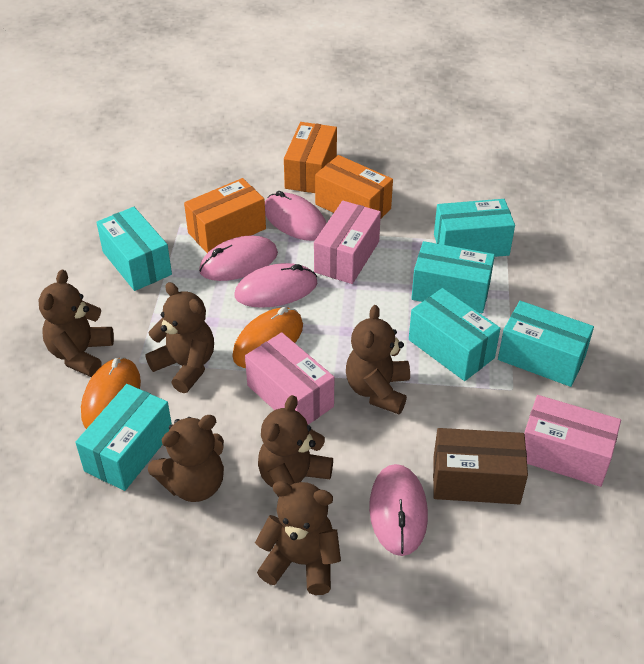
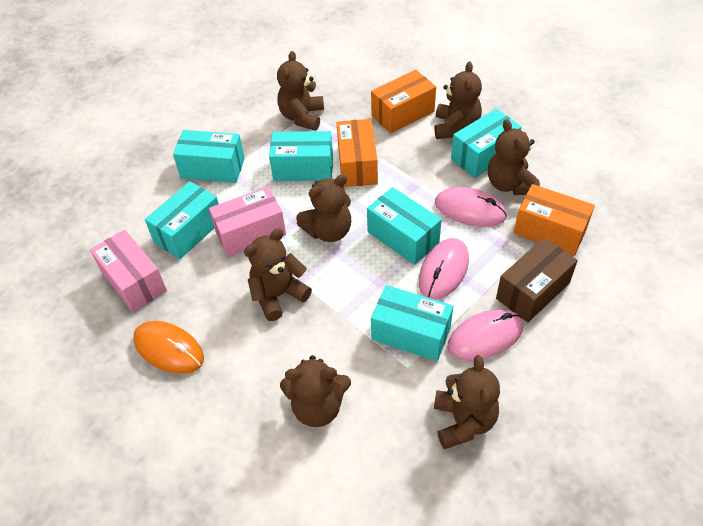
brown teddy bear: 6 -> 7
orange mouse: 2 -> 1
pink box: 3 -> 2
pink mouse: 4 -> 3

